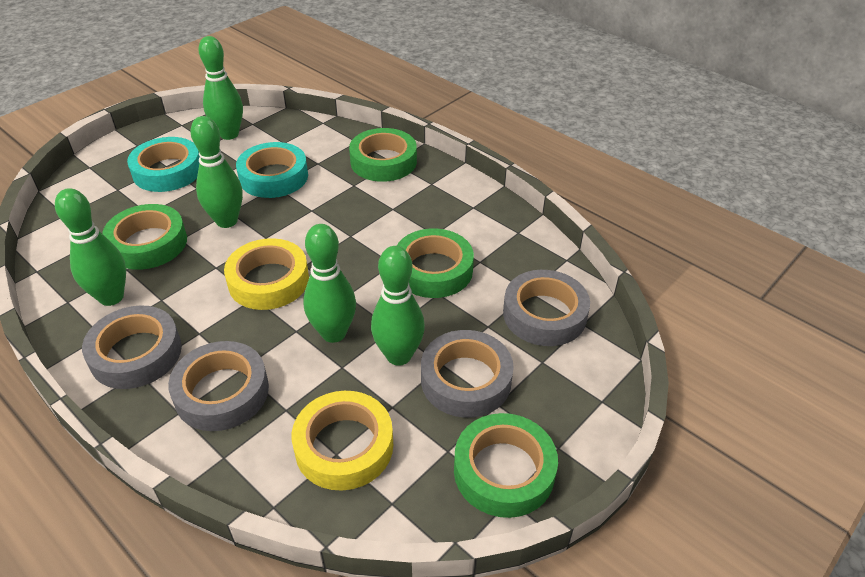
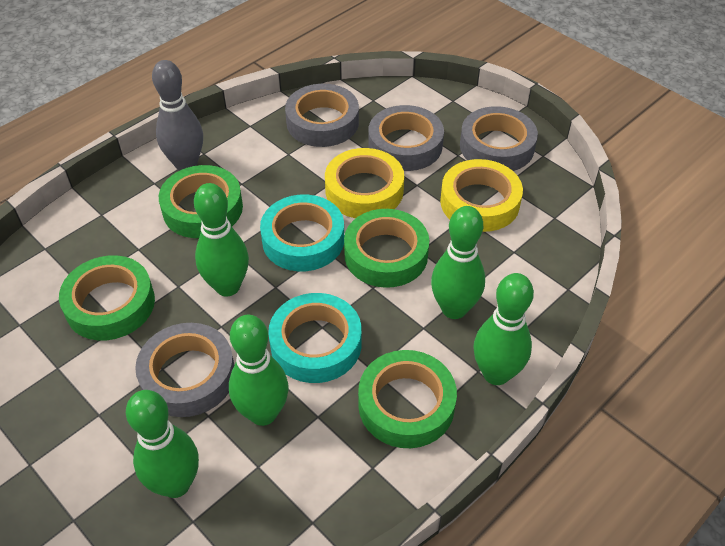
grey bowling pin: 0 -> 1

